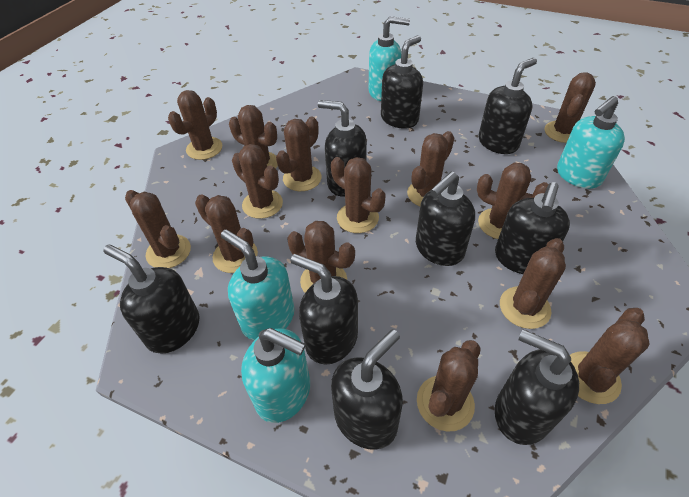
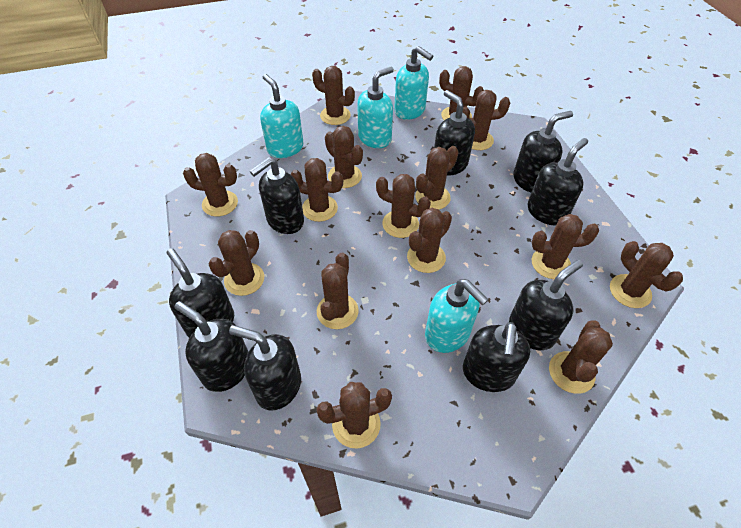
brown cactus: 14 -> 15

